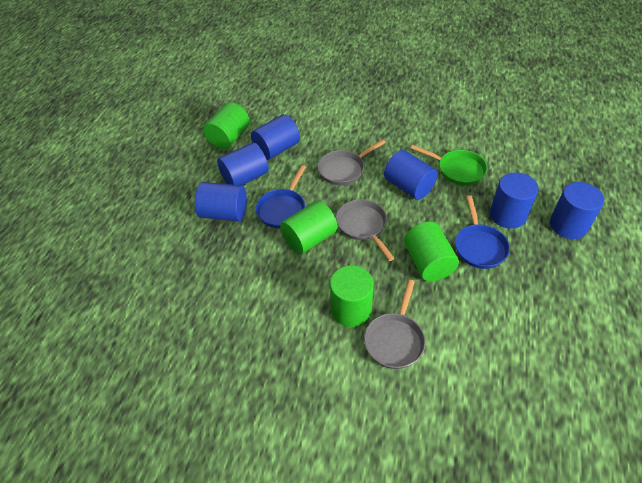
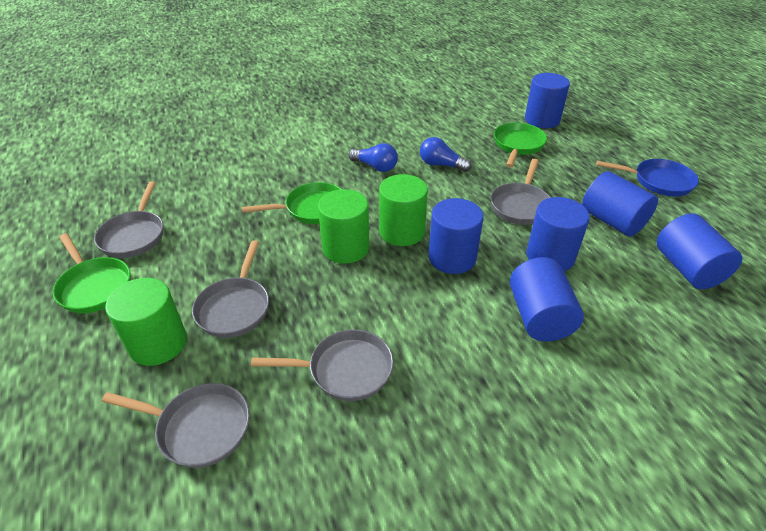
blue light bulb: 0 -> 2
blue pan: 2 -> 1
green cylinder: 4 -> 3
green pan: 1 -> 3
grey pan: 3 -> 5

